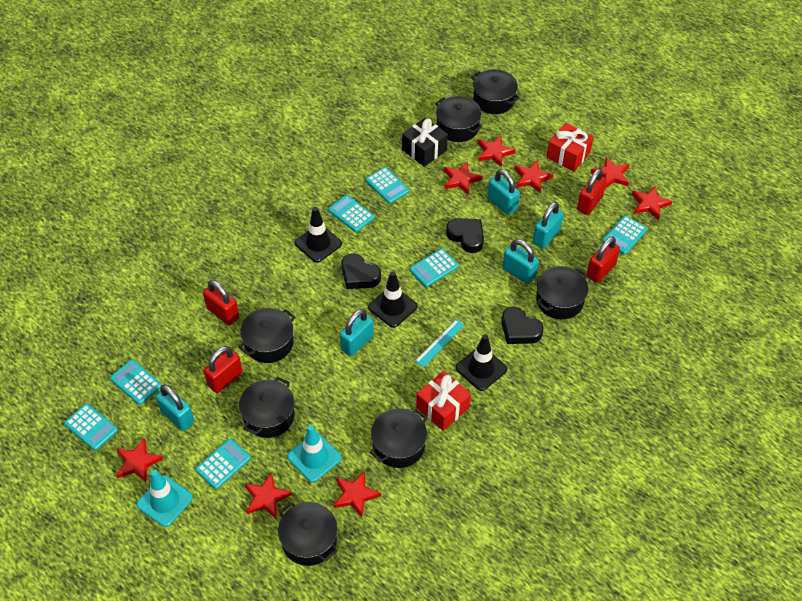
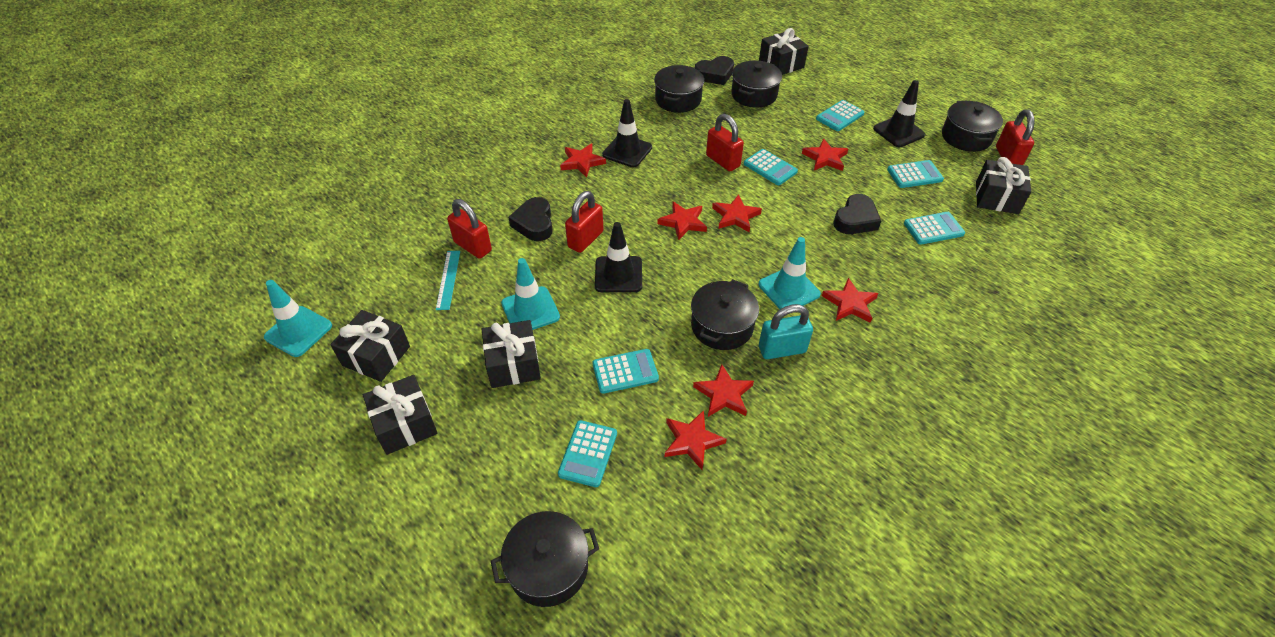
black gift: 1 -> 5
black pot: 7 -> 5
red gift: 2 -> 0
red star: 8 -> 7
turquoise calculator: 7 -> 6
turquoise padlock: 5 -> 1
turquoise traffic cone: 2 -> 3

